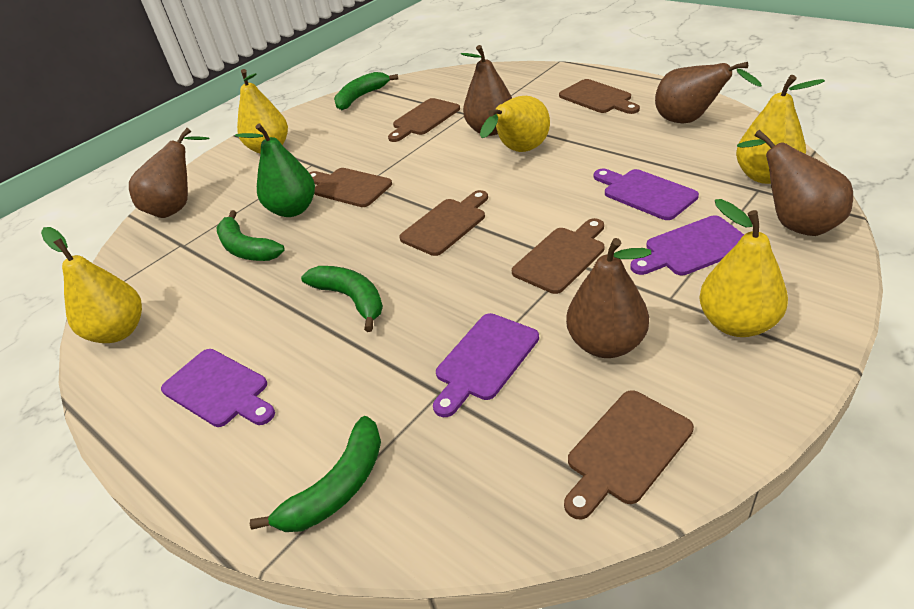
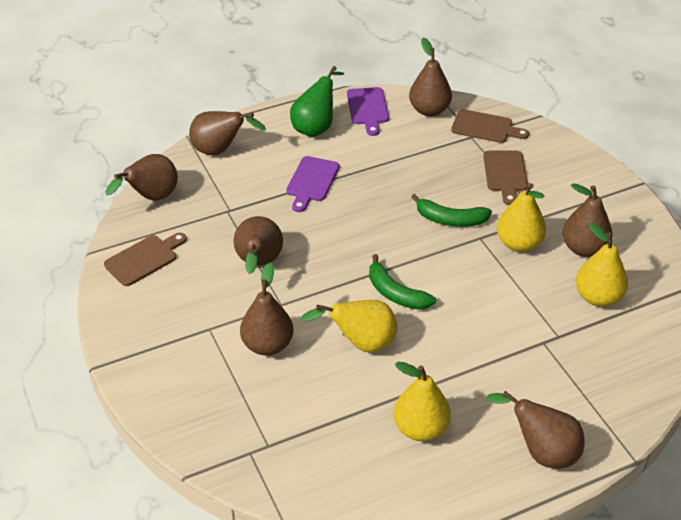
brown cutting board: 6 -> 3
brown pear: 5 -> 7
green banana: 4 -> 2
purple cutting board: 4 -> 2
yellow pear: 5 -> 4

